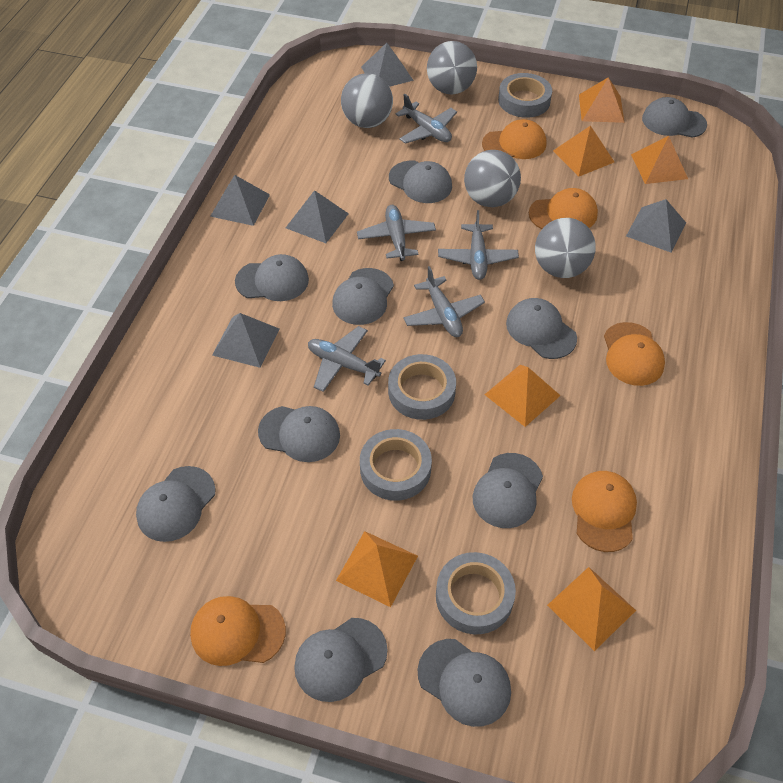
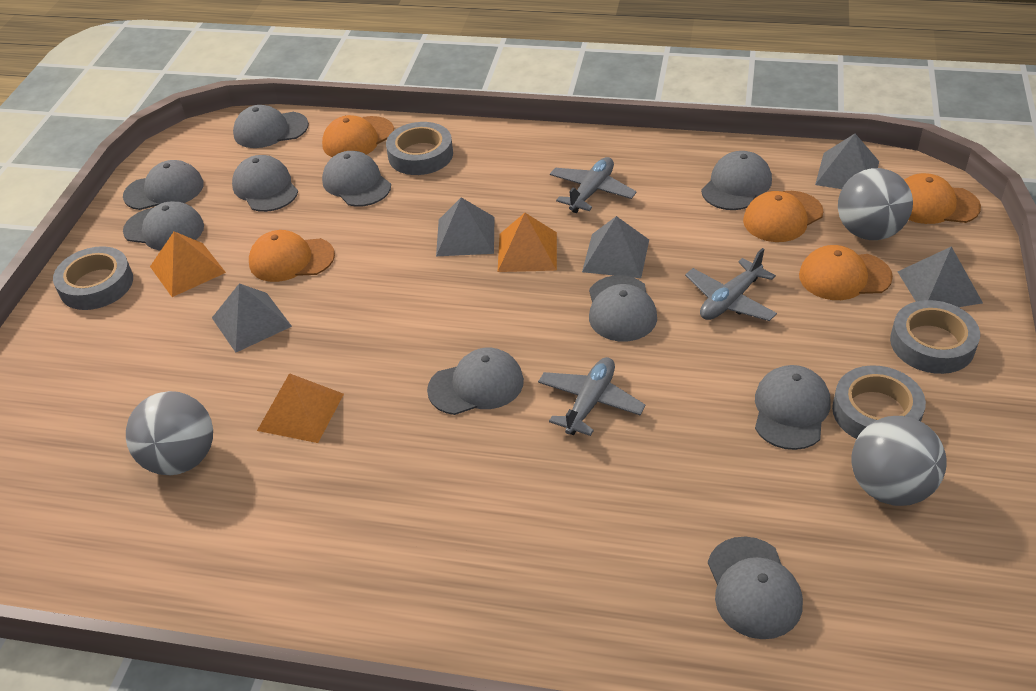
grey ball: 4 -> 3
grey plane: 5 -> 3
orange pyramid: 6 -> 3

